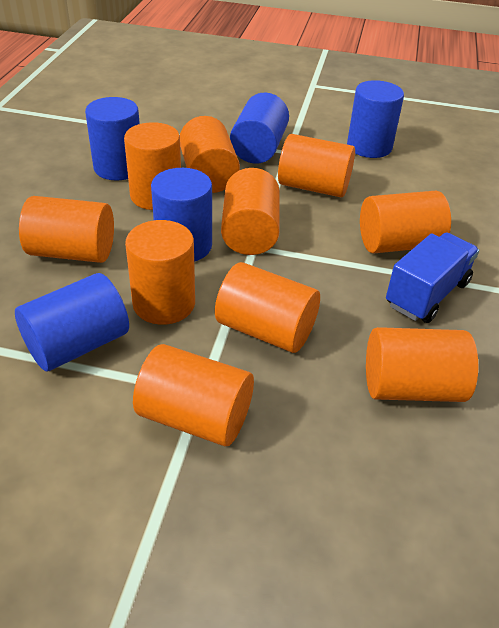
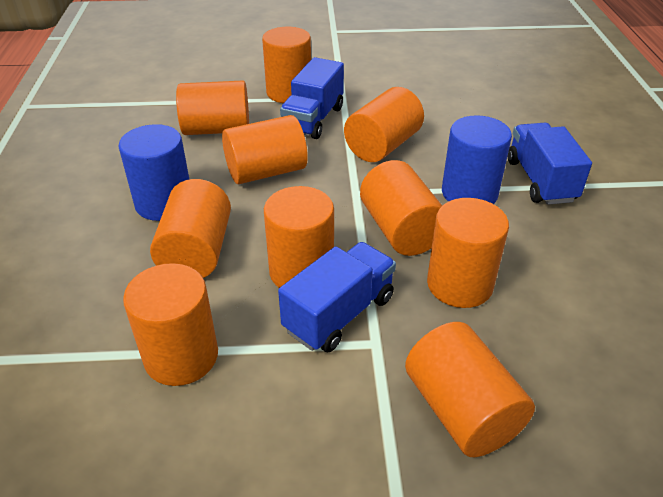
blue cylinder: 5 -> 2
blue truck: 1 -> 3

